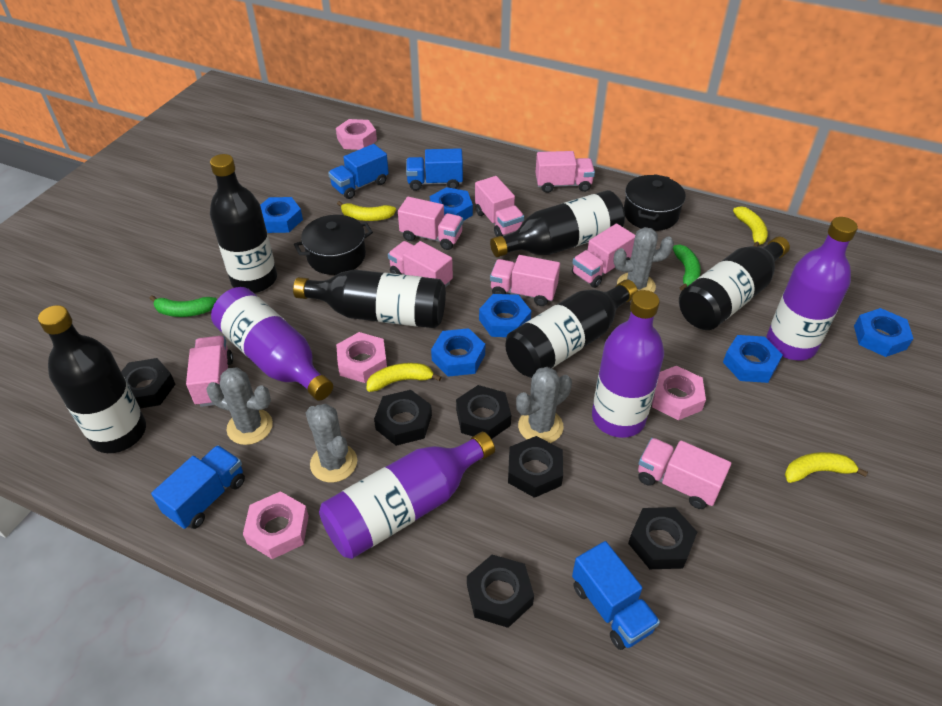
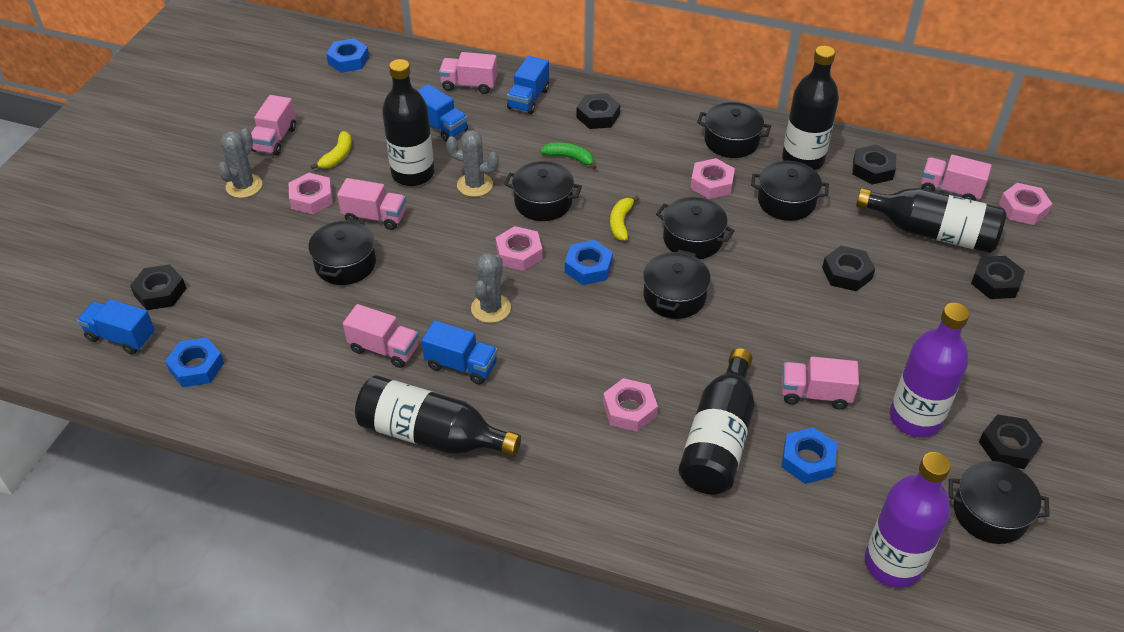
black bottle: 6 -> 5
black pot: 2 -> 7
blue nut: 6 -> 4
green banana: 2 -> 1
grey cactus: 4 -> 3
pink nut: 4 -> 5
pink truck: 8 -> 6
purple bottle: 4 -> 2
yellow banana: 4 -> 2

